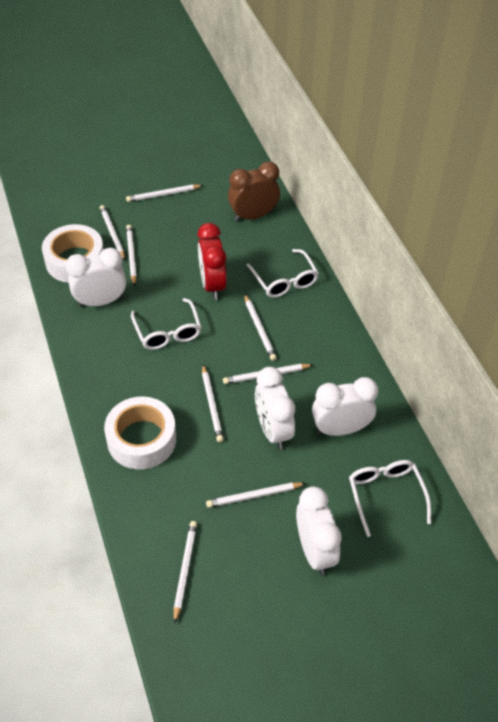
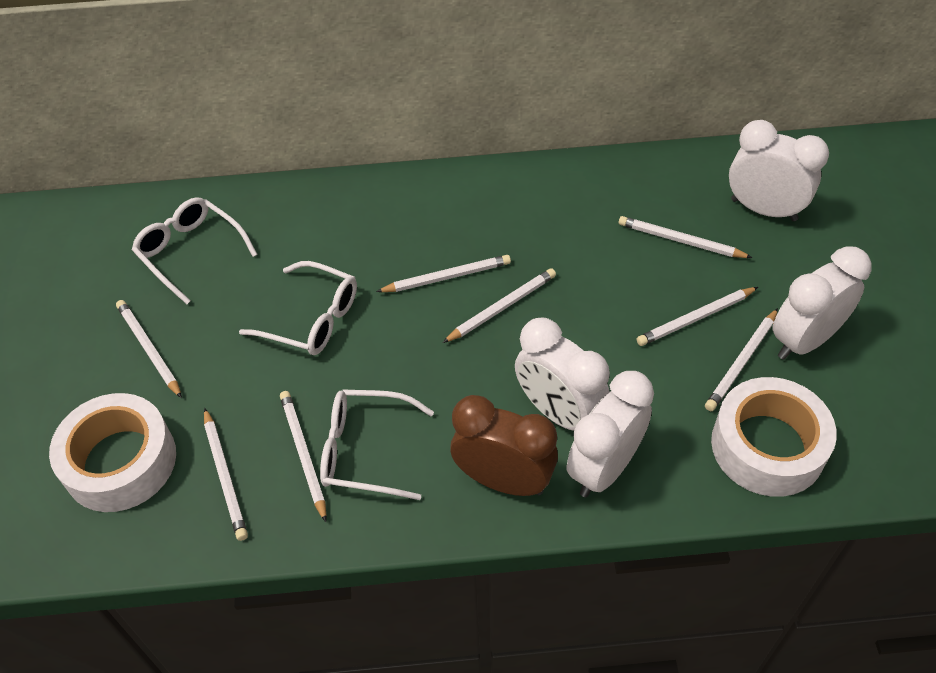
red clock: 1 -> 0

